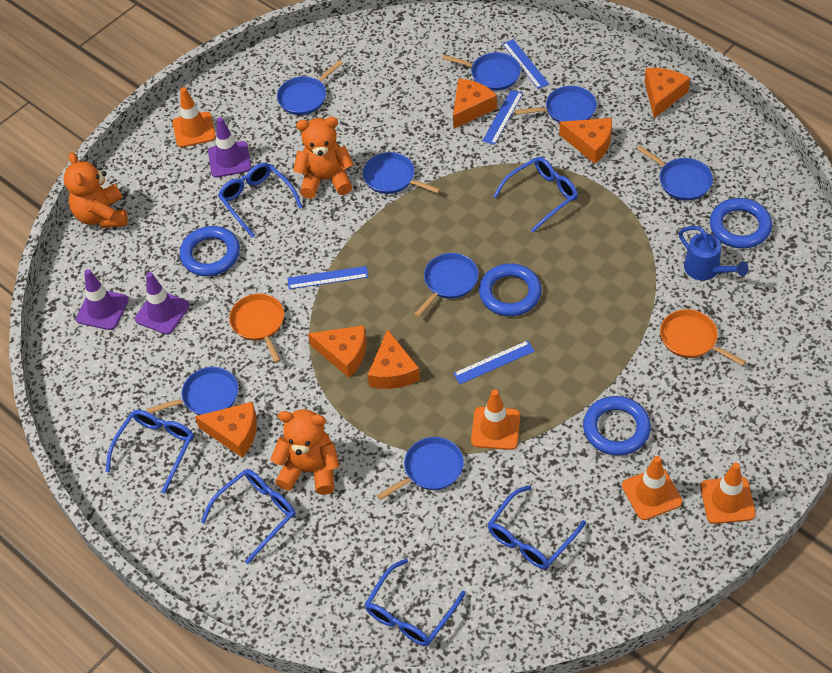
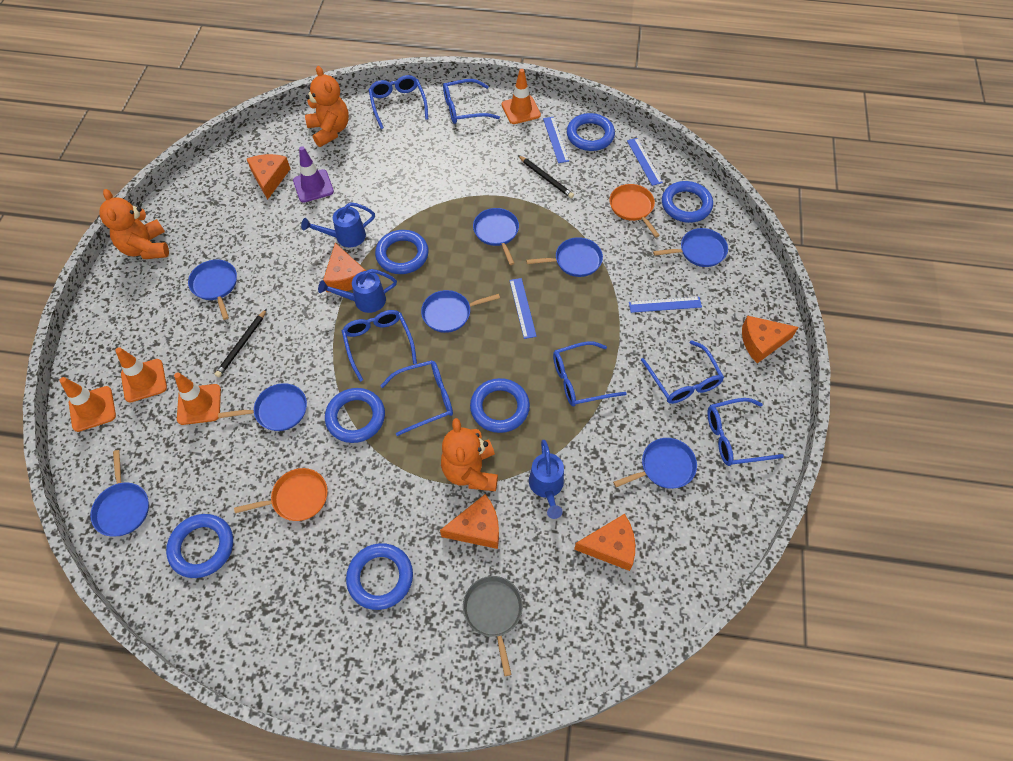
black pencil: 0 -> 2
blue glasses: 6 -> 7
blue ring: 4 -> 7
blue watering can: 1 -> 3
grey pan: 0 -> 1
orange cheese: 6 -> 5
purple traffic cone: 3 -> 1

